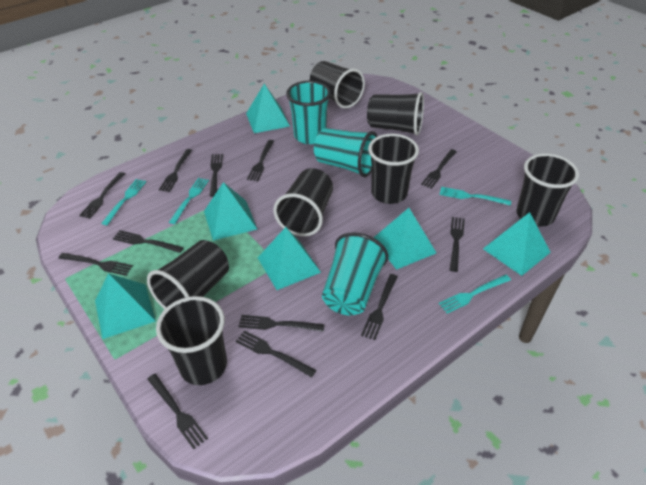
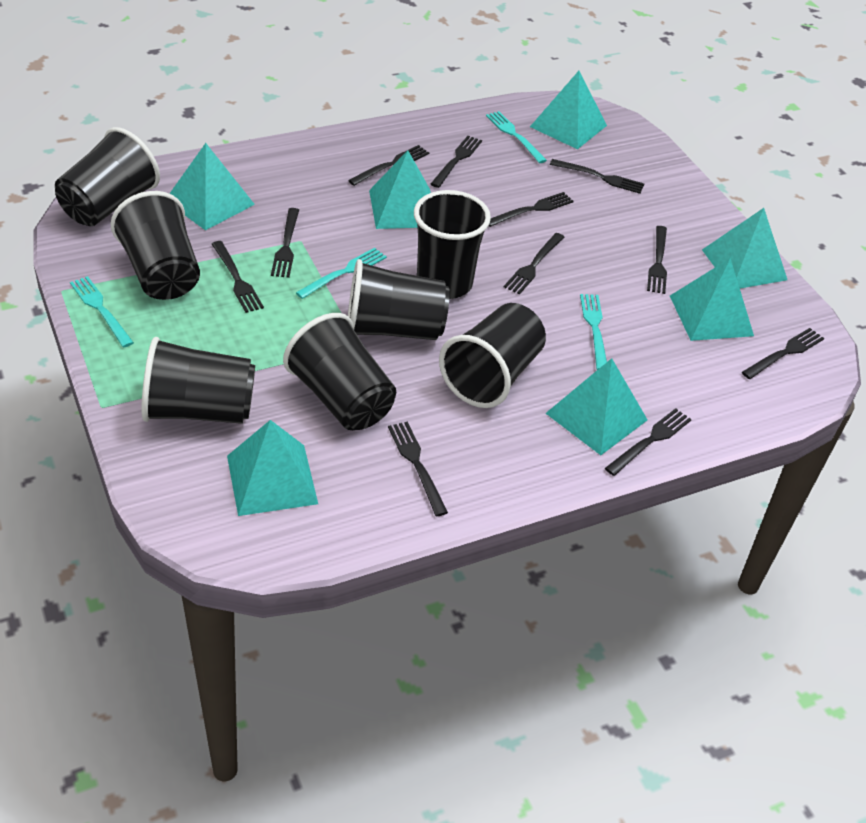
black fork: 12 -> 11
turquoise cup: 3 -> 0
turquoise pyramid: 6 -> 7

